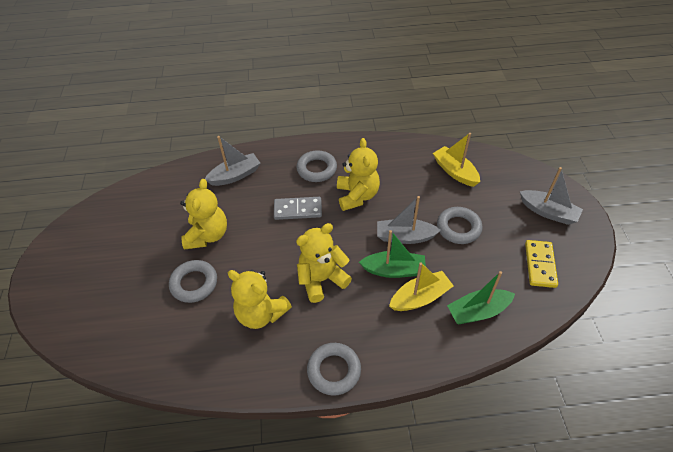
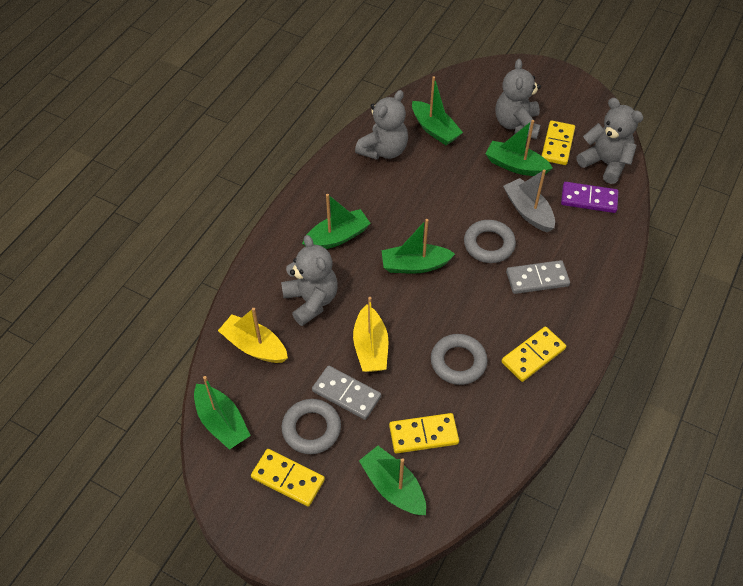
green boat: 2 -> 6
grey boat: 3 -> 1
grey domino: 1 -> 2
grey ring: 4 -> 3
grey teddy bear: 0 -> 4
purple domino: 0 -> 1
yellow domino: 1 -> 4
yellow teddy bear: 4 -> 0

